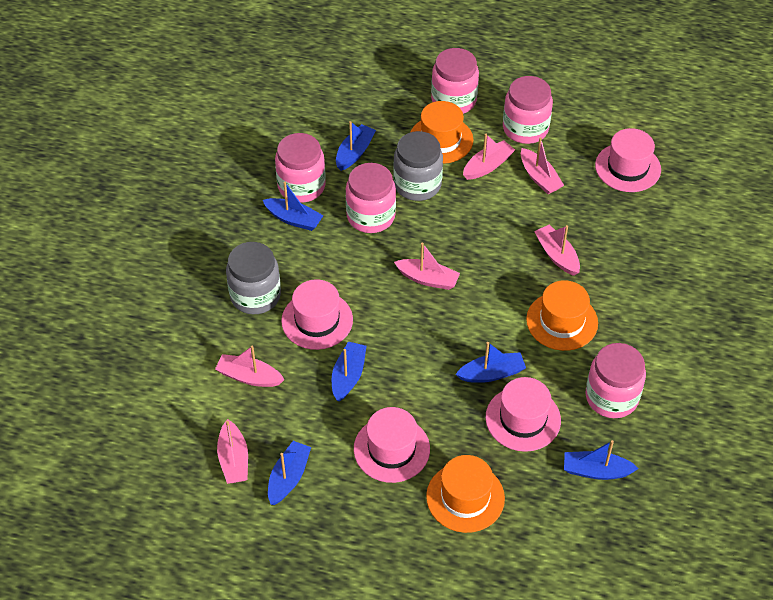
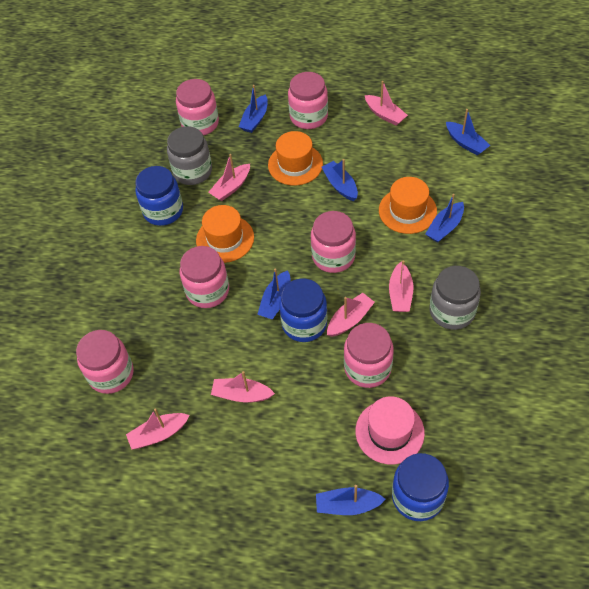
blue jar: 0 -> 3
pink hat: 4 -> 1
pink jar: 5 -> 6

